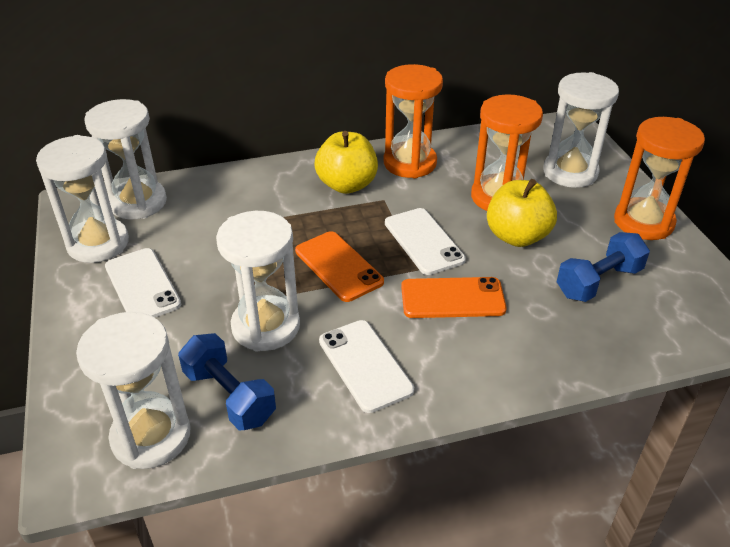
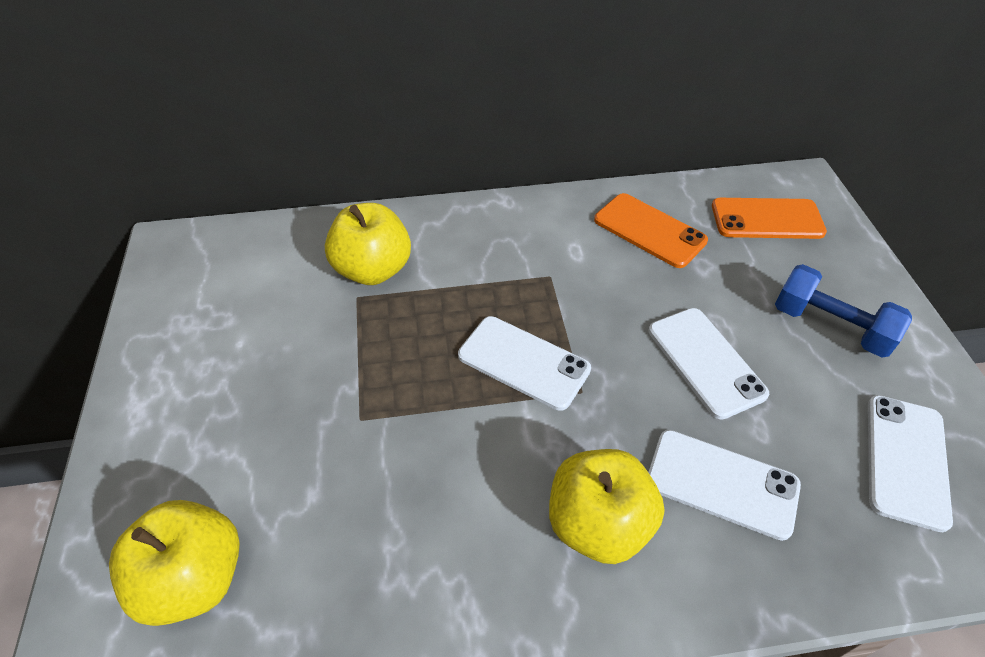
blue dumbbell: 2 -> 1
orange hourglass: 3 -> 0
white hourglass: 5 -> 0
white phone: 3 -> 4
yellow apple: 2 -> 3

